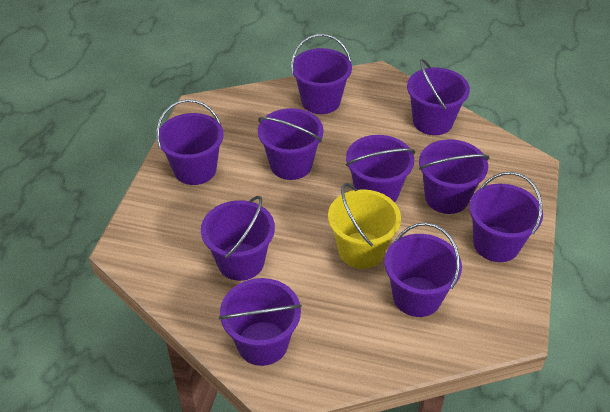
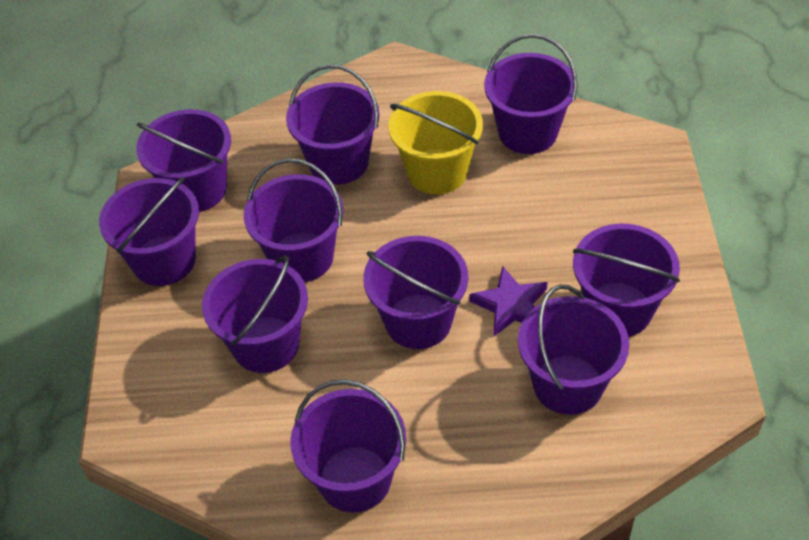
purple star: 0 -> 1

